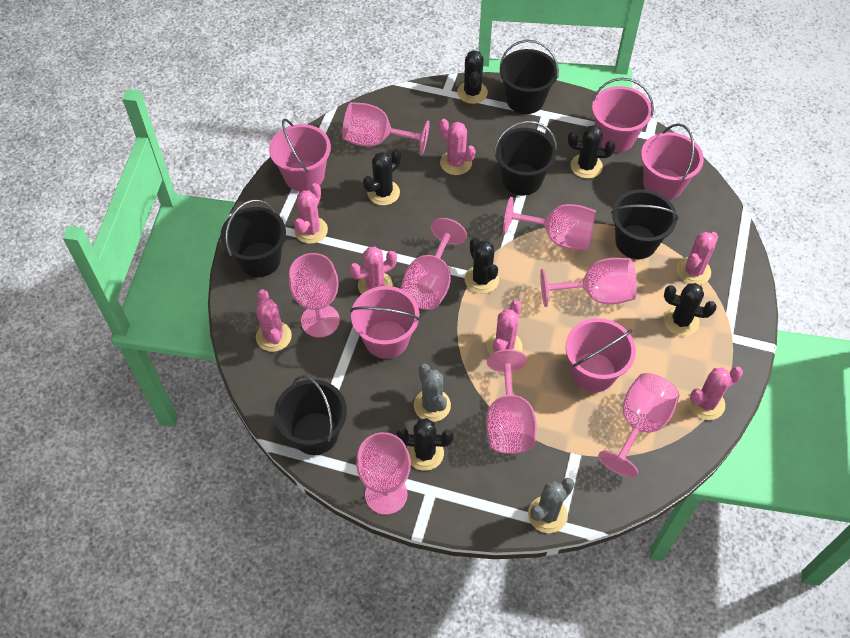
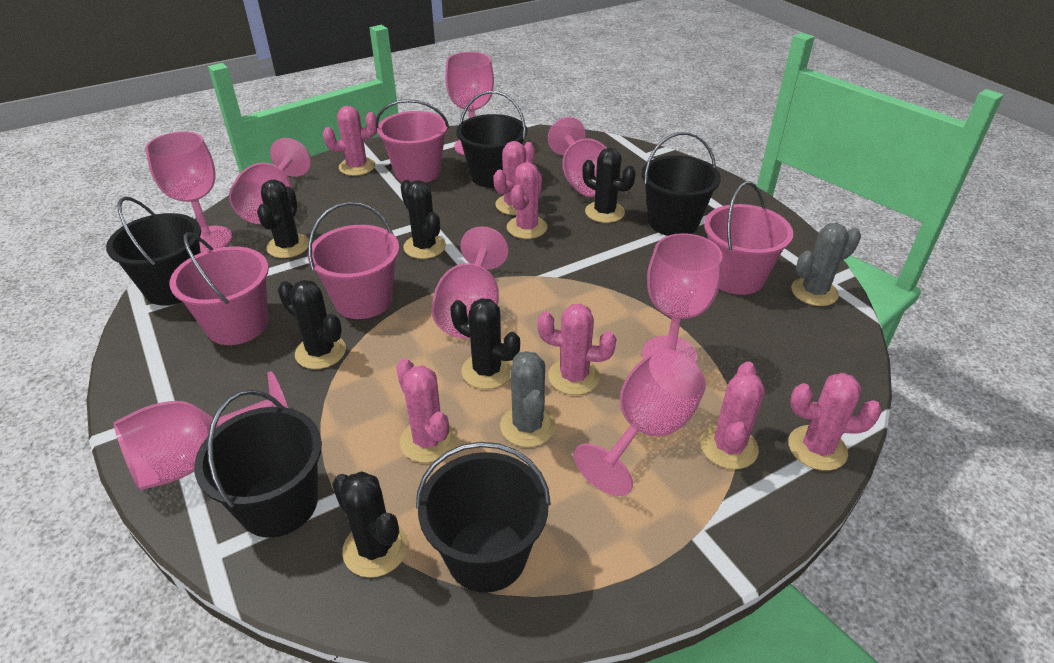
pink bucket: 5 -> 4

